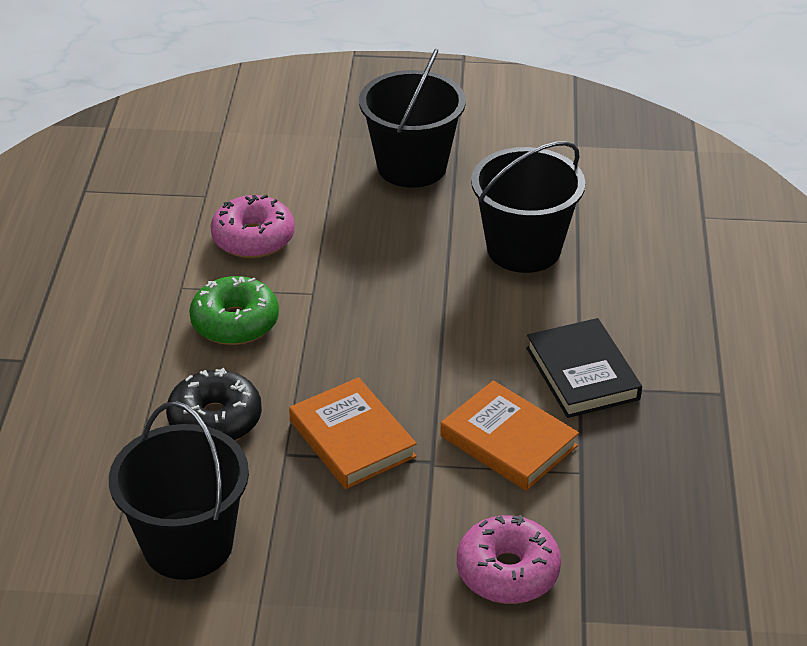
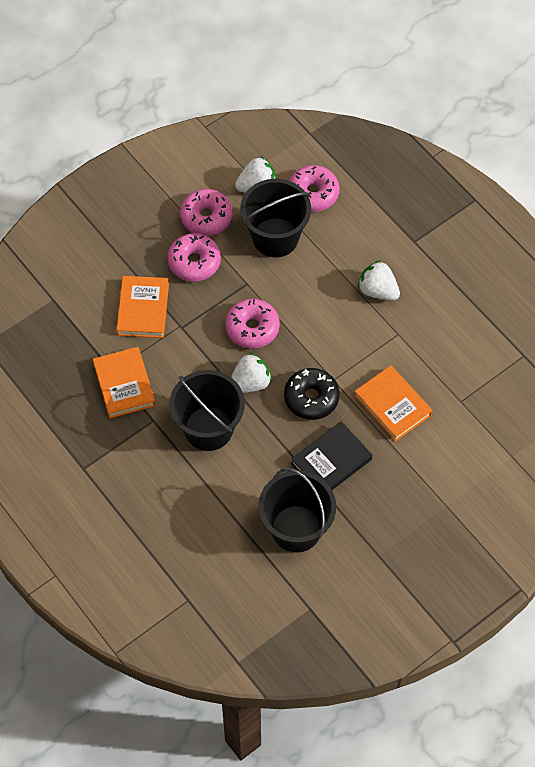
green donut: 1 -> 0
orange book: 2 -> 3
pink donut: 2 -> 4
white strawberry: 0 -> 3

